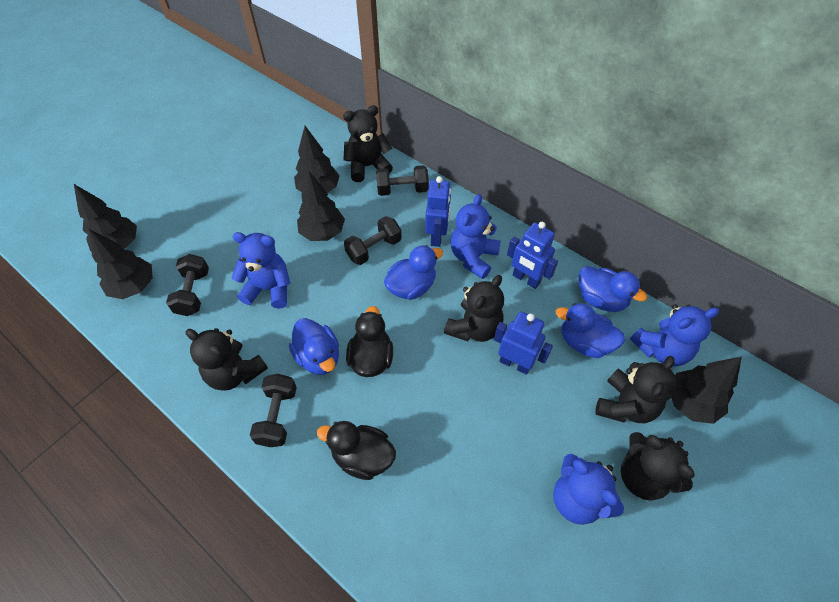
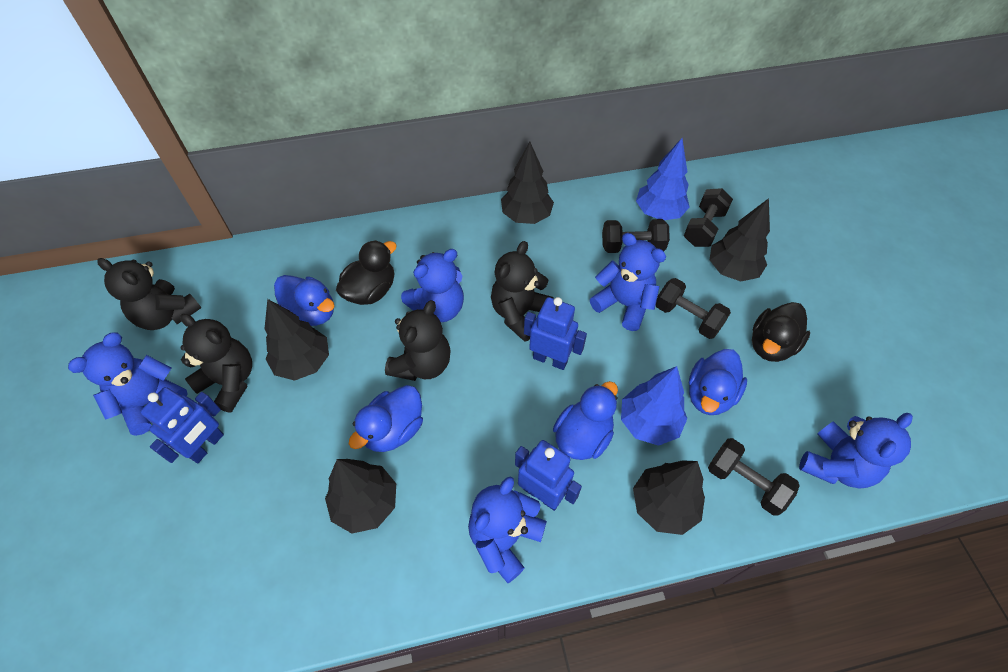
black teddy bear: 5 -> 4
blue teddy bear: 4 -> 5
blue tree: 0 -> 2

